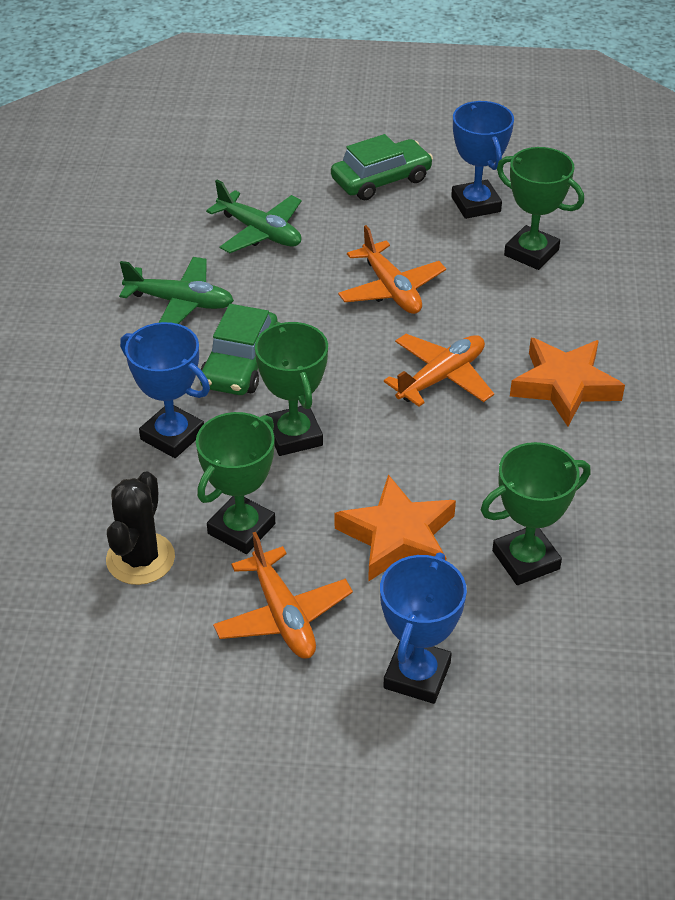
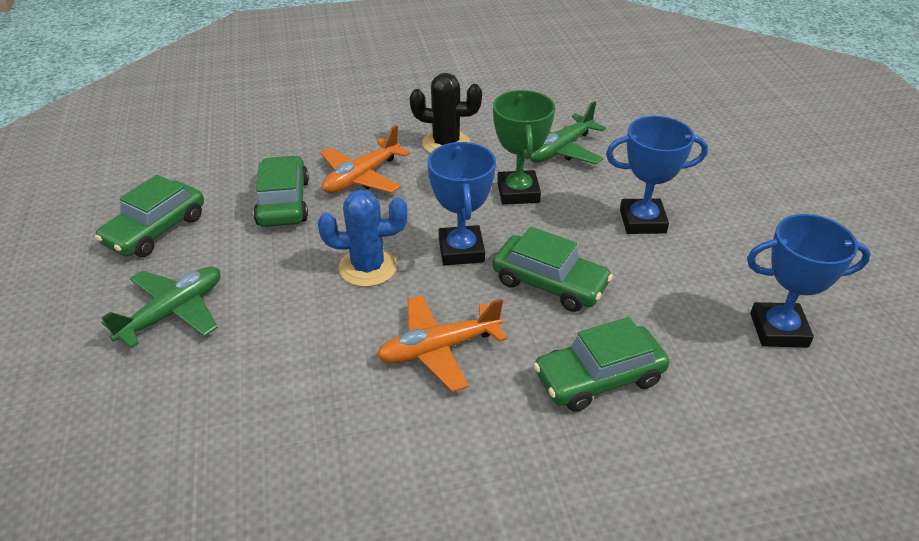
blue cactus: 0 -> 1
green car: 2 -> 4
green trophy: 4 -> 1
orange plane: 3 -> 2
orange star: 2 -> 0

